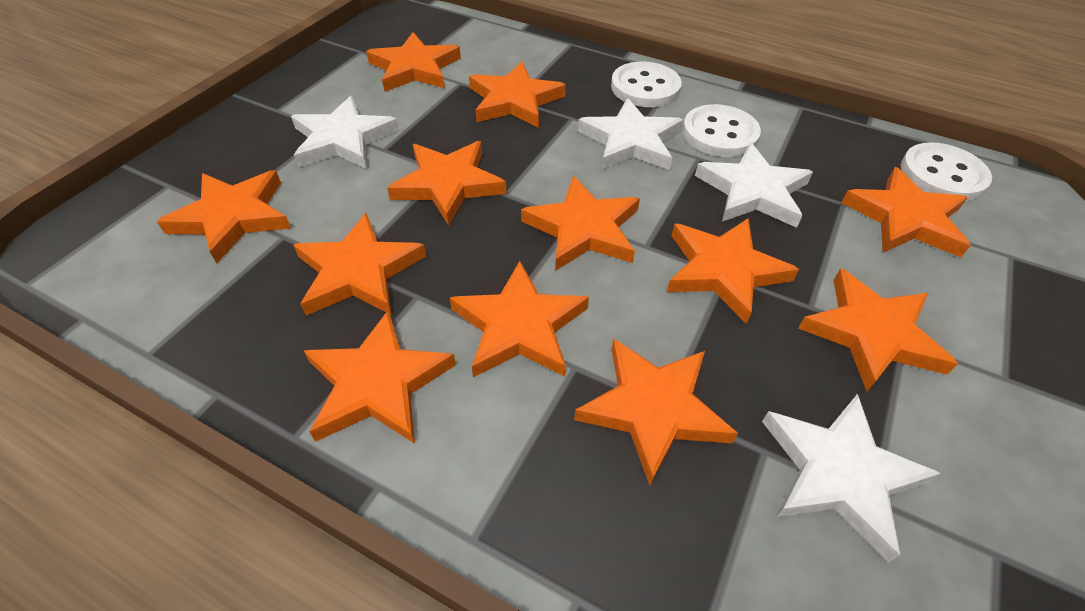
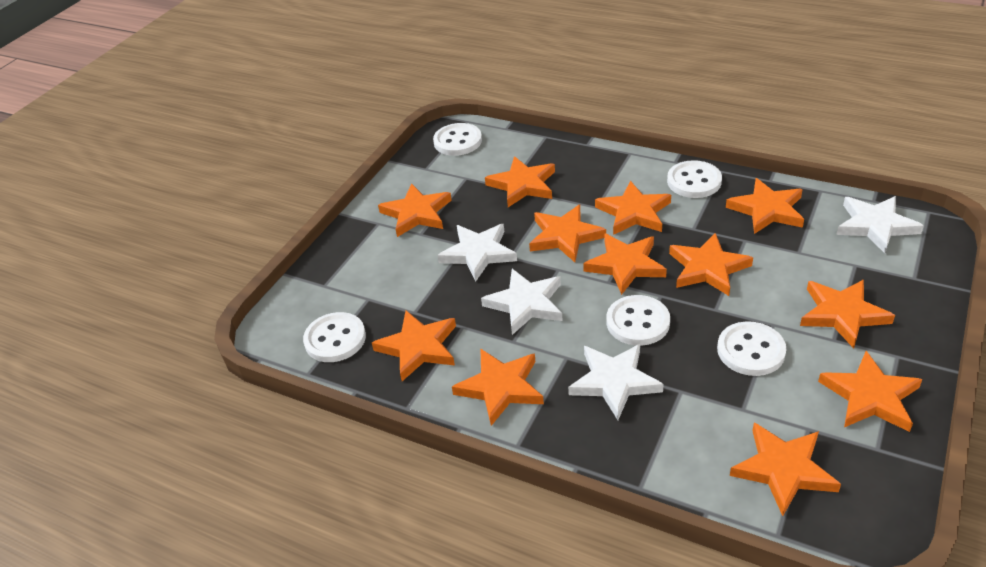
white button: 3 -> 5

